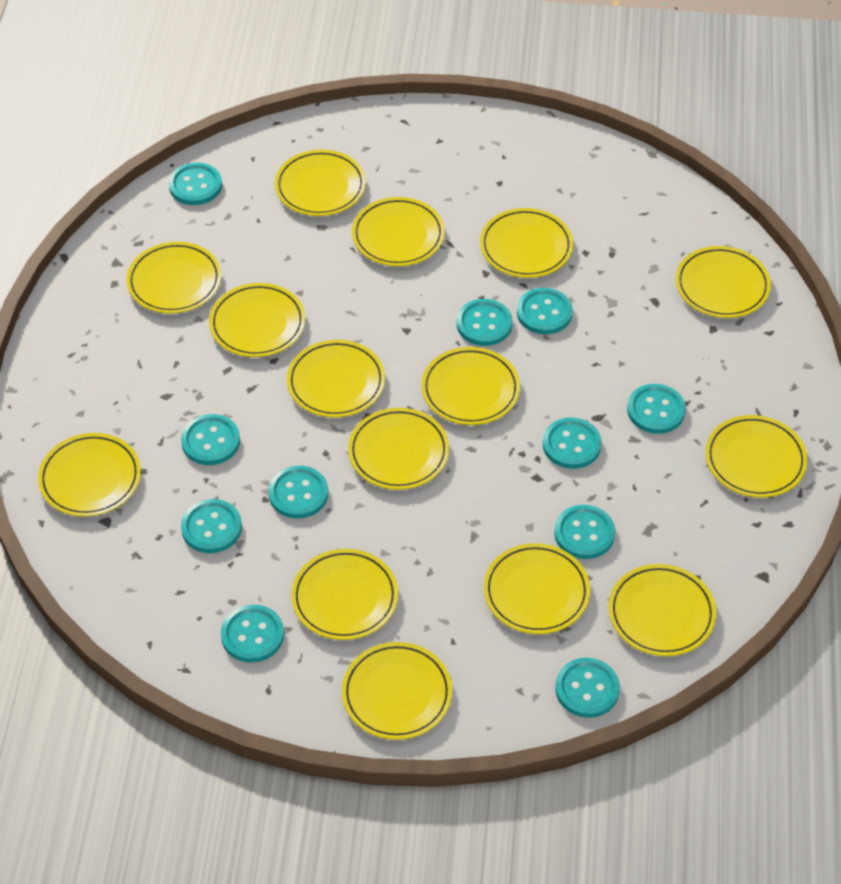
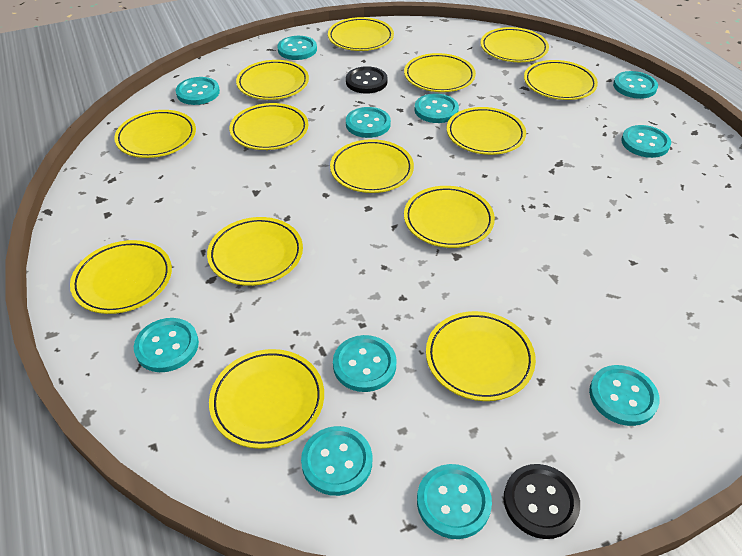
black button: 0 -> 2
yellow plate: 15 -> 14

